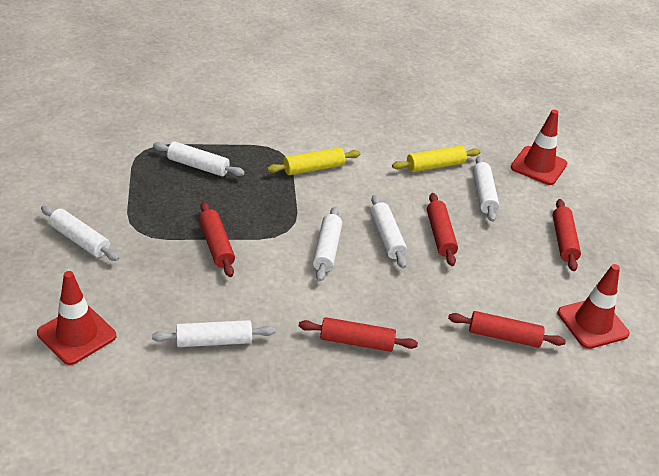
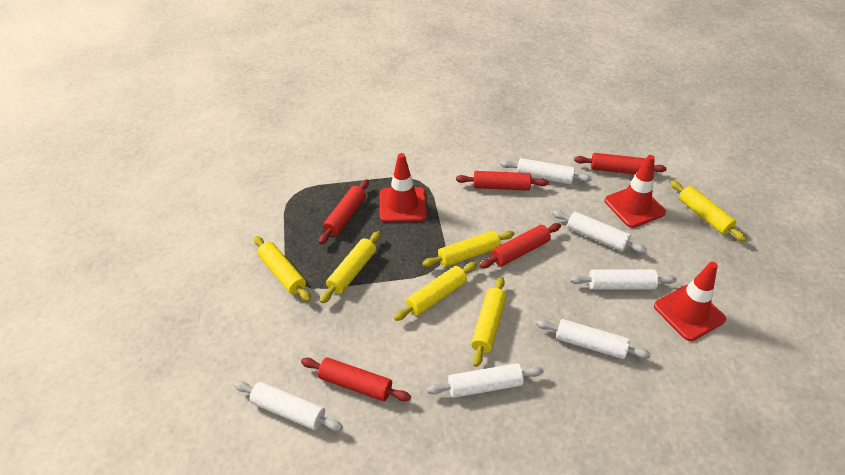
yellow rolling pin: 2 -> 6

